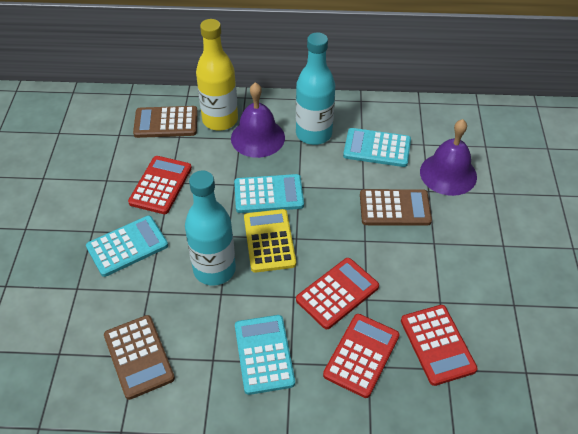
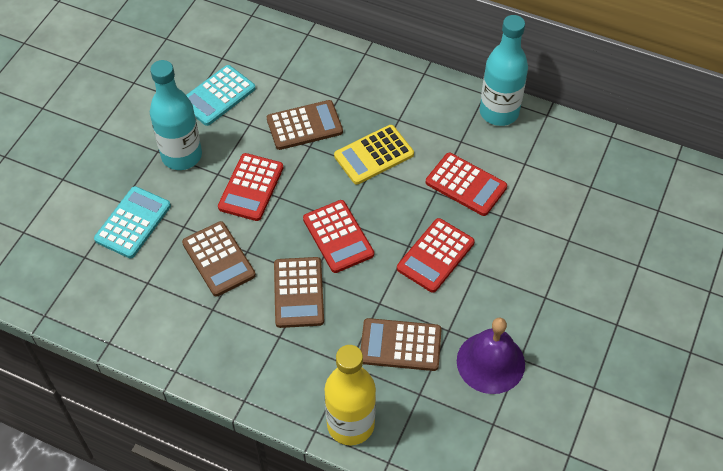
brown calculator: 3 -> 4
purple bell: 2 -> 1
turquoise calculator: 4 -> 2

